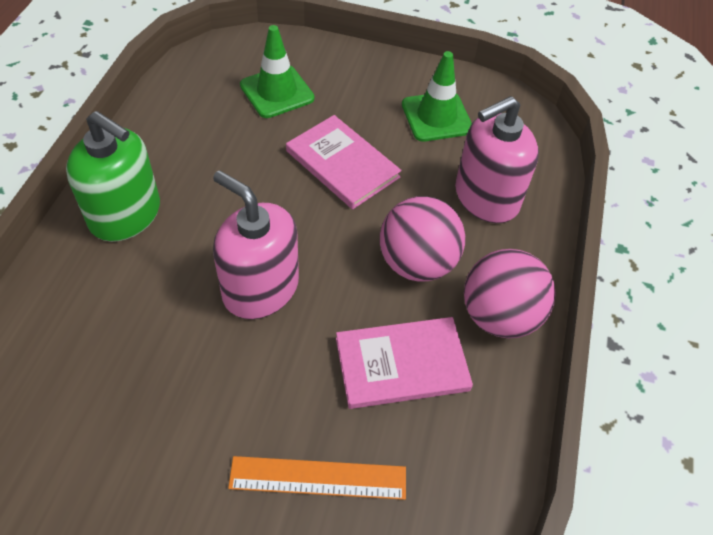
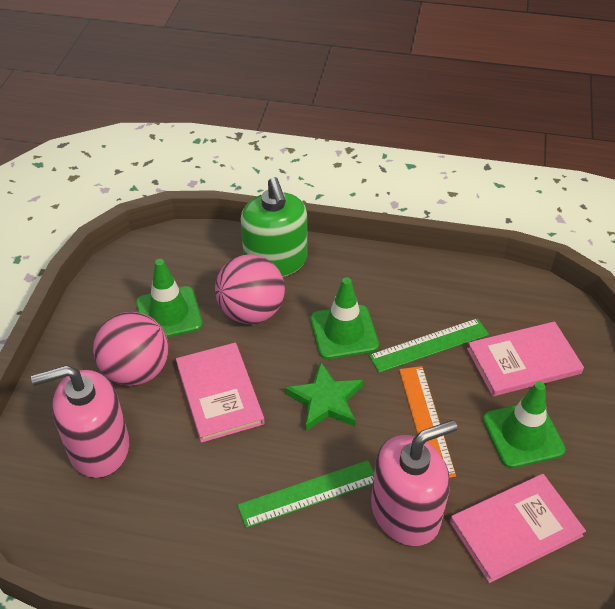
green ruler: 0 -> 2
green star: 0 -> 1
green traffic cone: 2 -> 3
pink book: 2 -> 3

